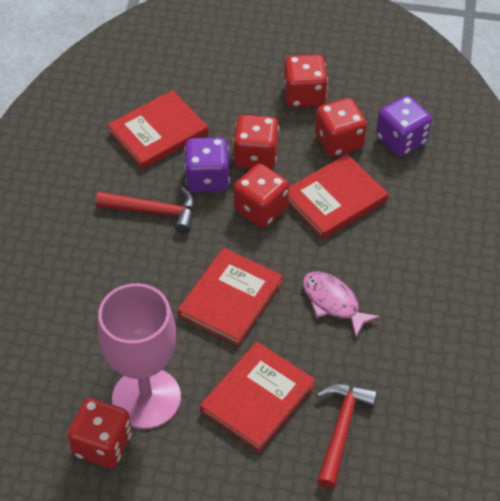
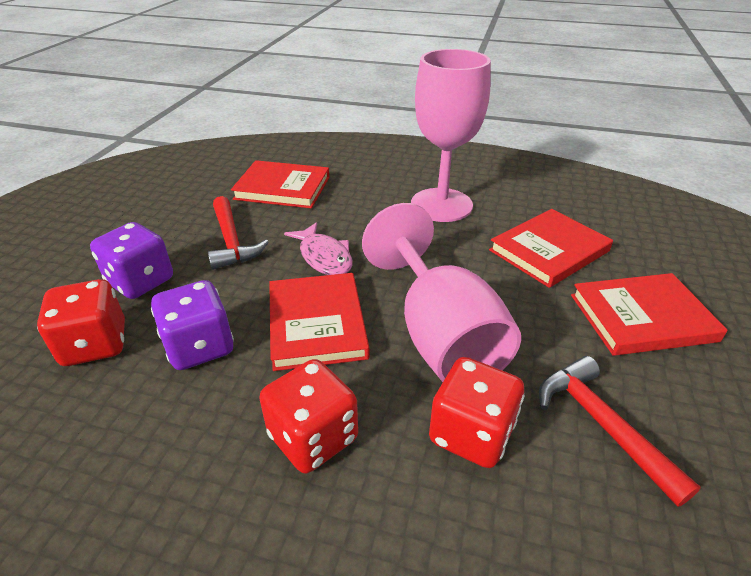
pink goblet: 1 -> 2
red dice: 5 -> 3

